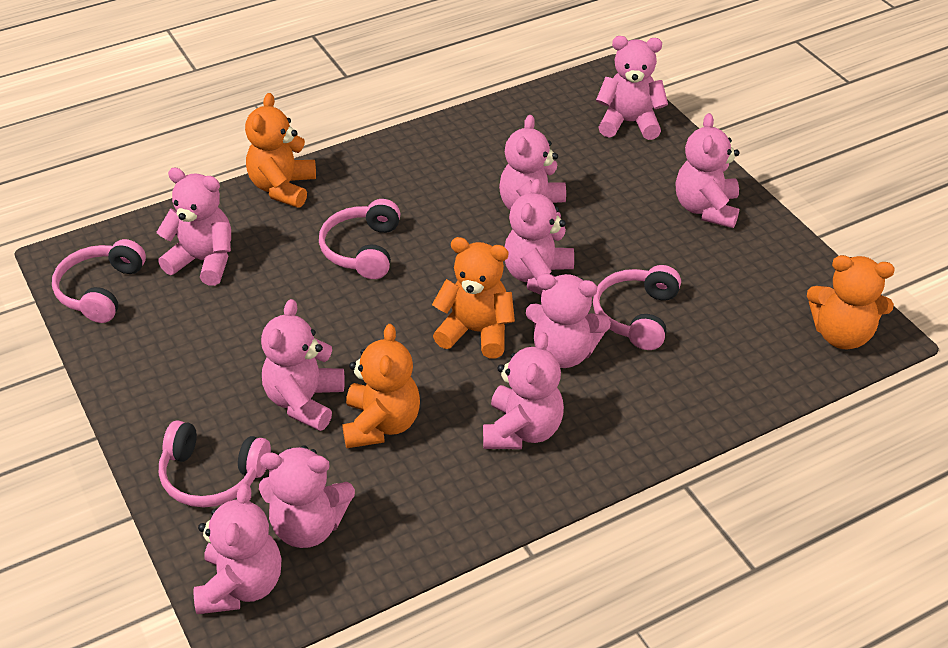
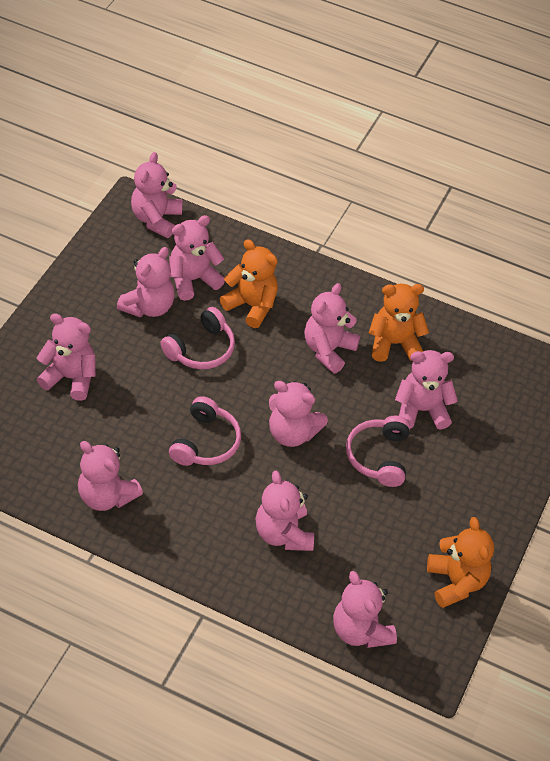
orange teddy bear: 4 -> 3
pink headphones: 4 -> 3

